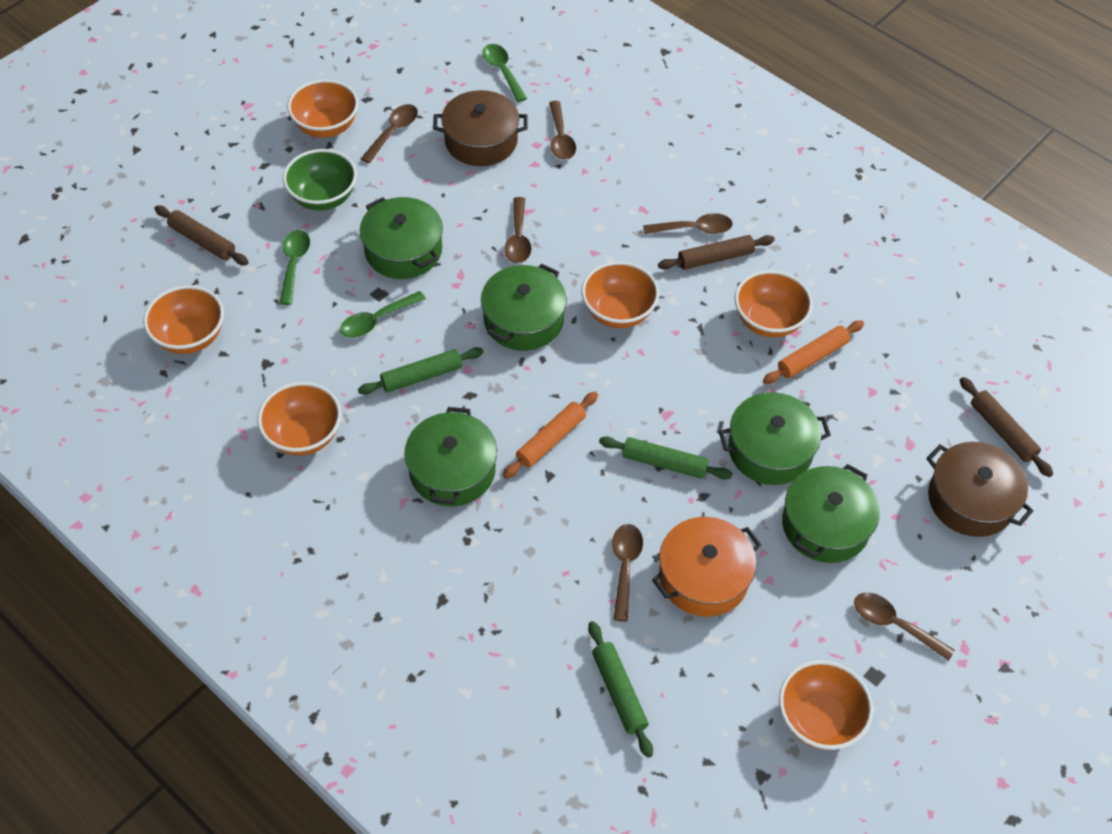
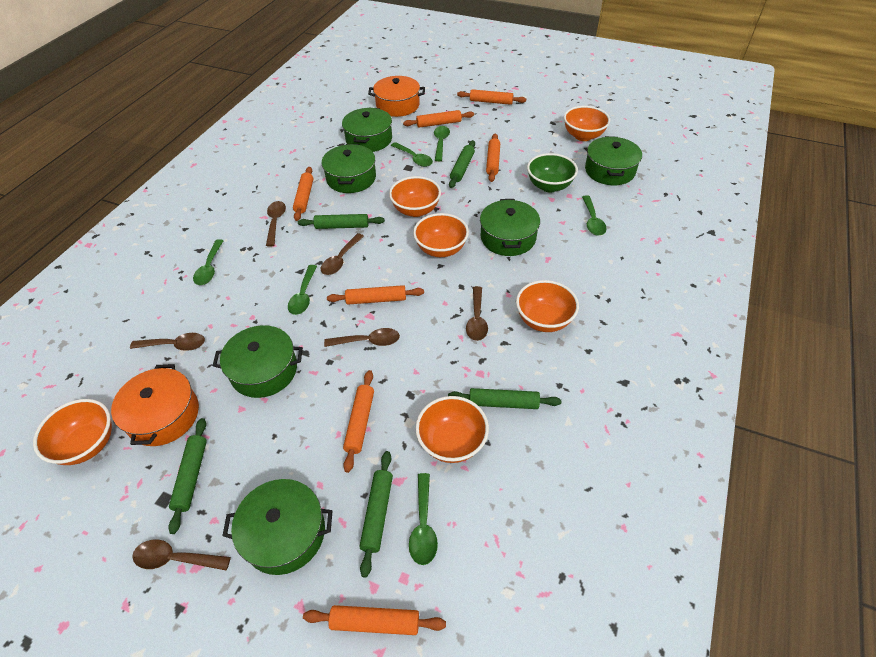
brown pot: 2 -> 0
brown rolling pin: 3 -> 0
green pot: 5 -> 6
green rolling pin: 3 -> 5
green spoon: 3 -> 6
orange pot: 1 -> 2
orange rolling pin: 2 -> 7

